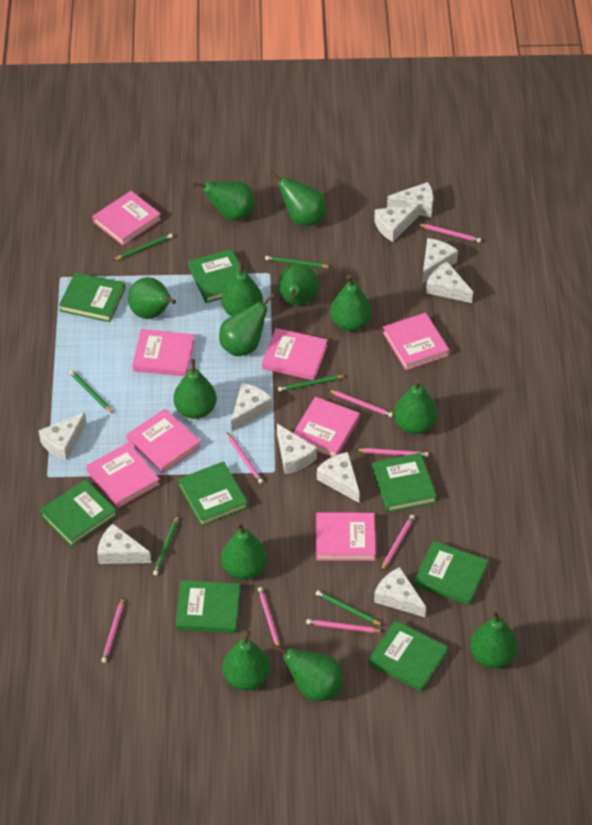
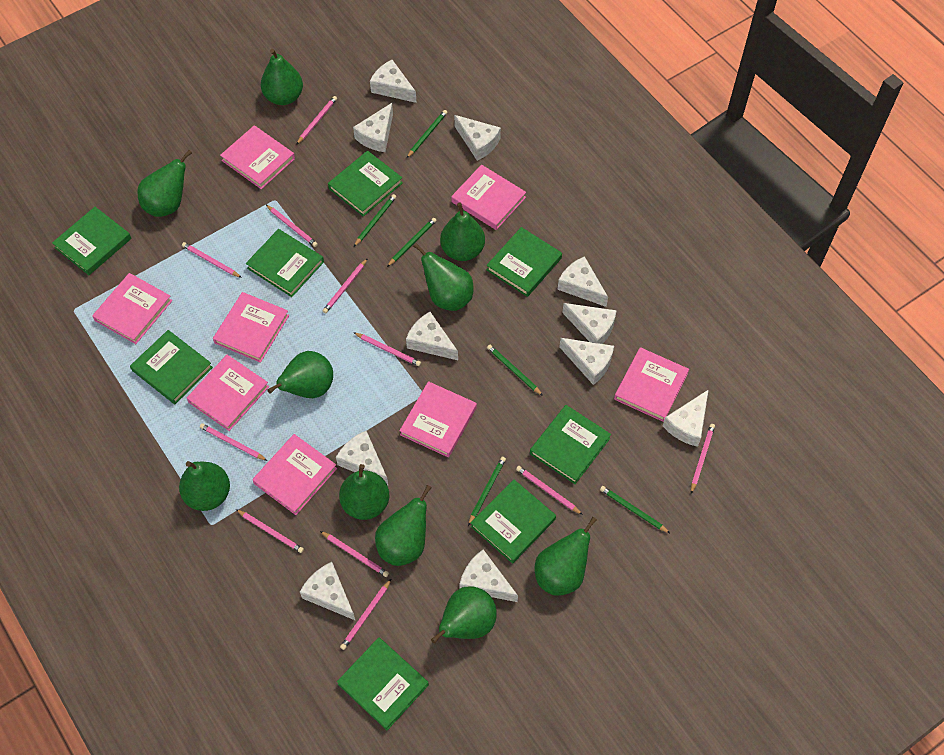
green pear: 13 -> 10
pink pencil: 8 -> 11
white cheese: 10 -> 11

